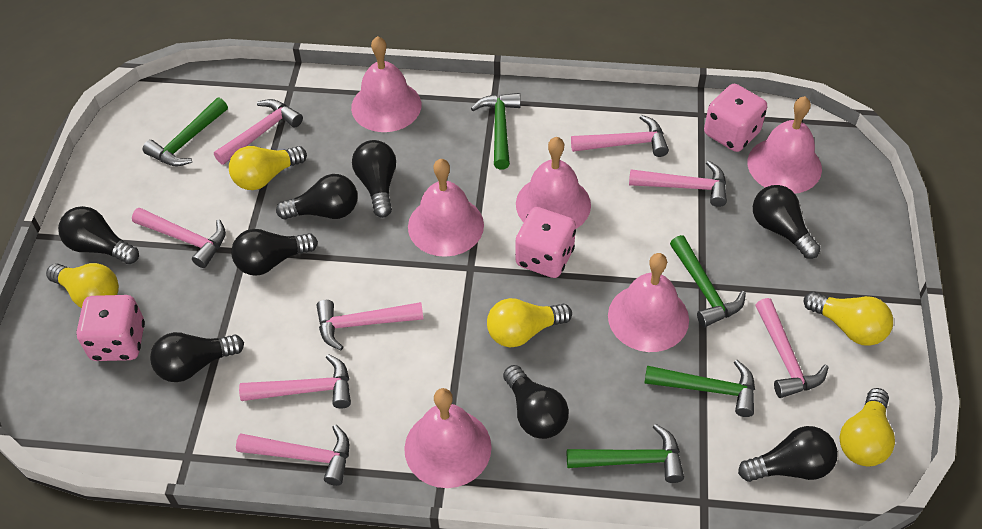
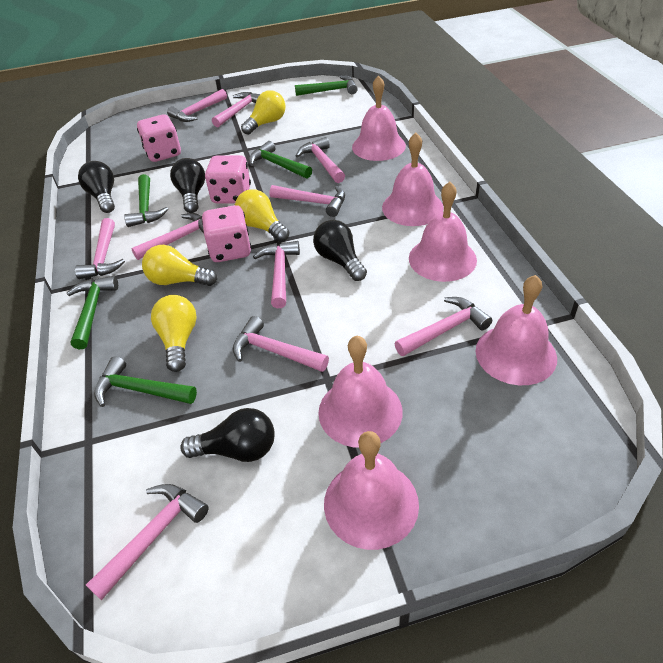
black light bulb: 8 -> 4
pink hammer: 8 -> 10
yellow light bulb: 5 -> 4

